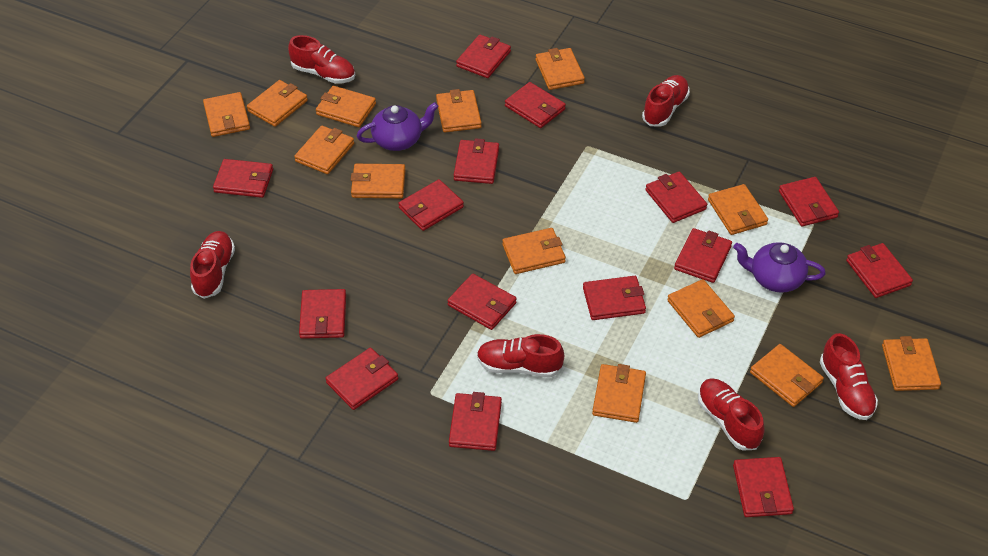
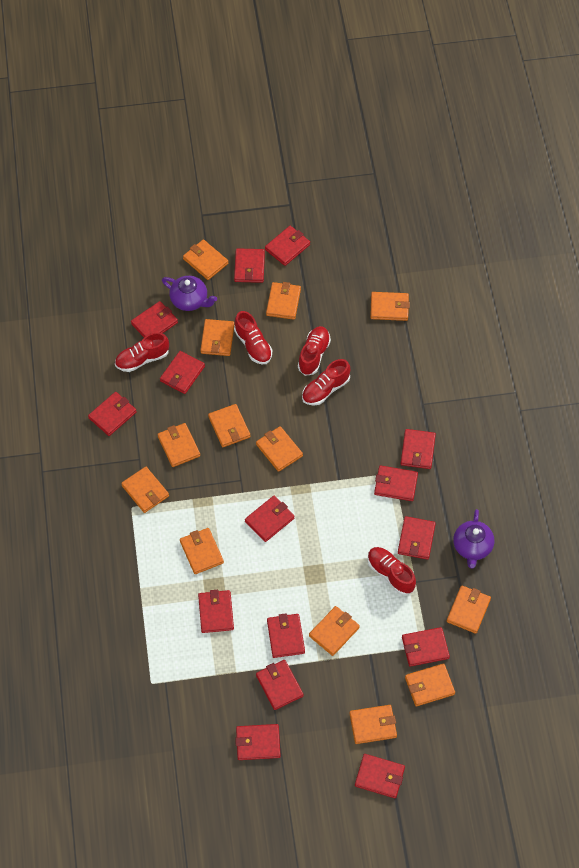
red shoe: 6 -> 5

